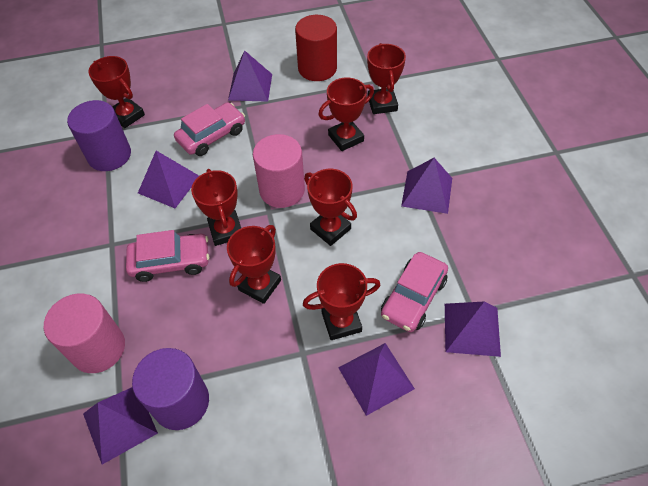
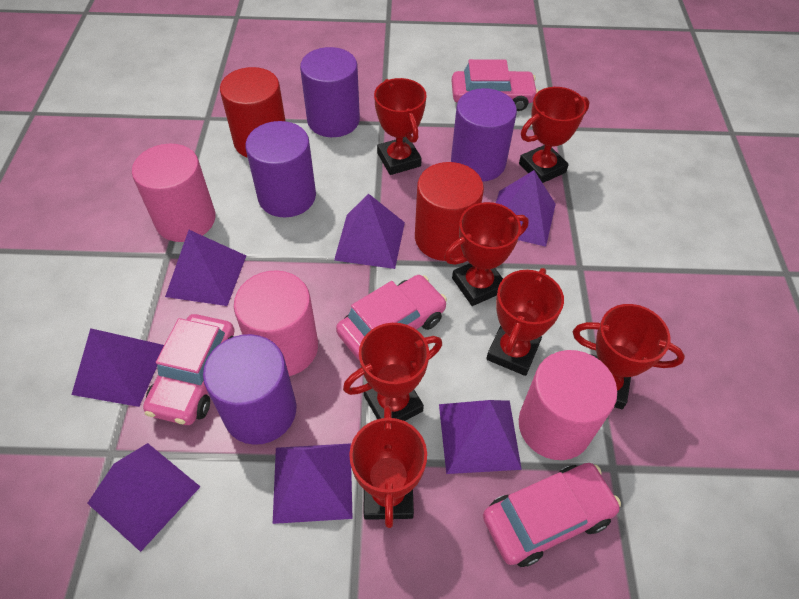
pink car: 3 -> 4
pink cylinder: 2 -> 3
purple cylinder: 2 -> 4
purple pyramid: 6 -> 7
red cylinder: 1 -> 2

